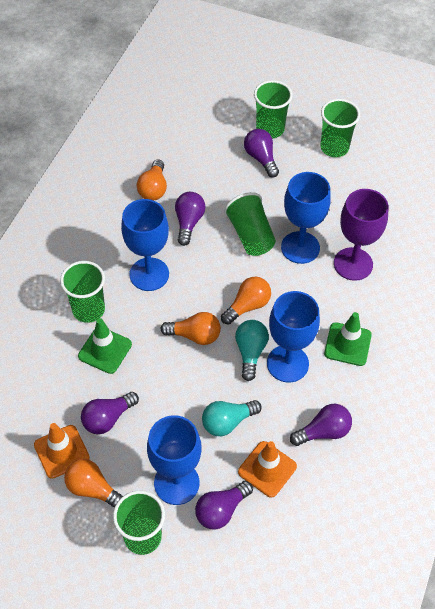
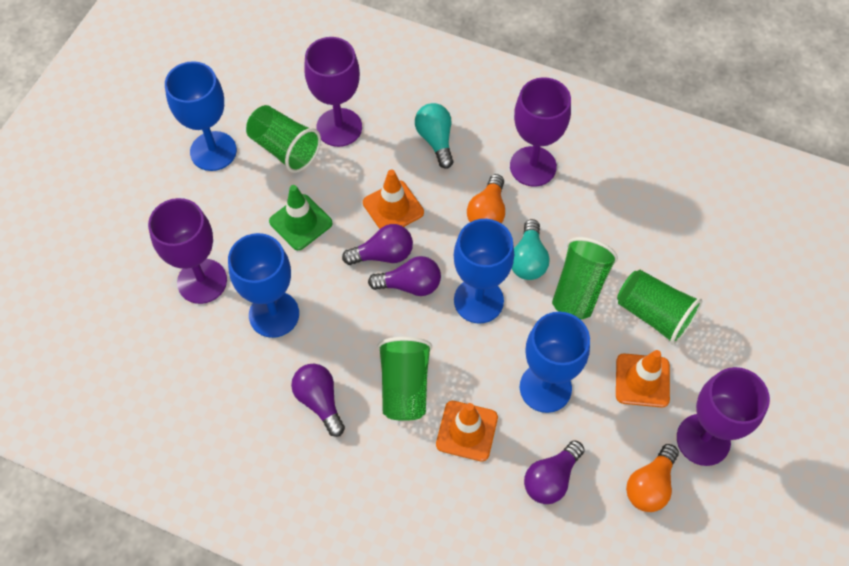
green cup: 5 -> 4
green traffic cone: 2 -> 1
orange light bulb: 4 -> 2
orange traffic cone: 2 -> 3
purple goblet: 1 -> 4
purple light bulb: 5 -> 4

